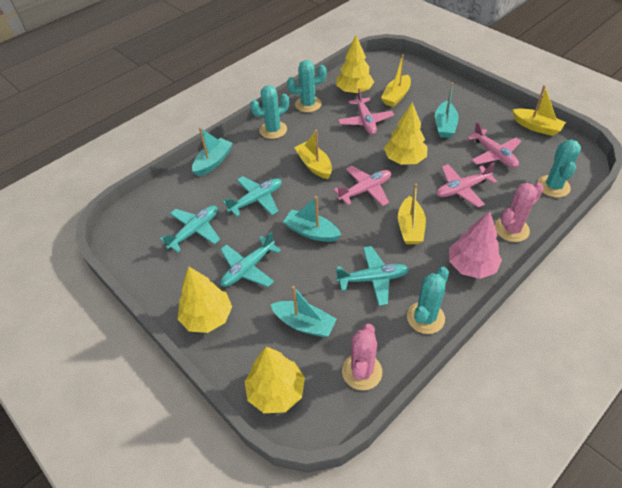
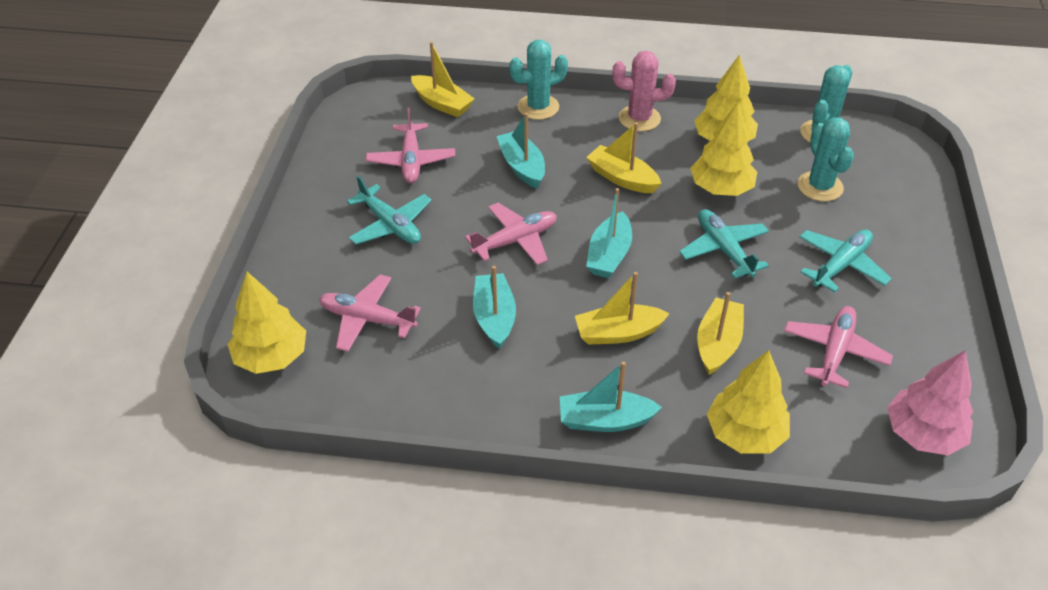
pink cactus: 2 -> 1
turquoise cactus: 4 -> 3
turquoise plane: 4 -> 3

